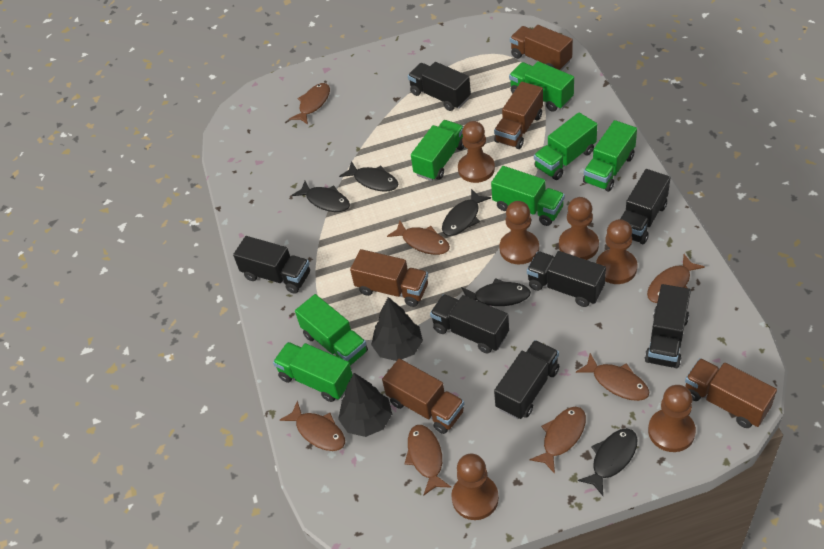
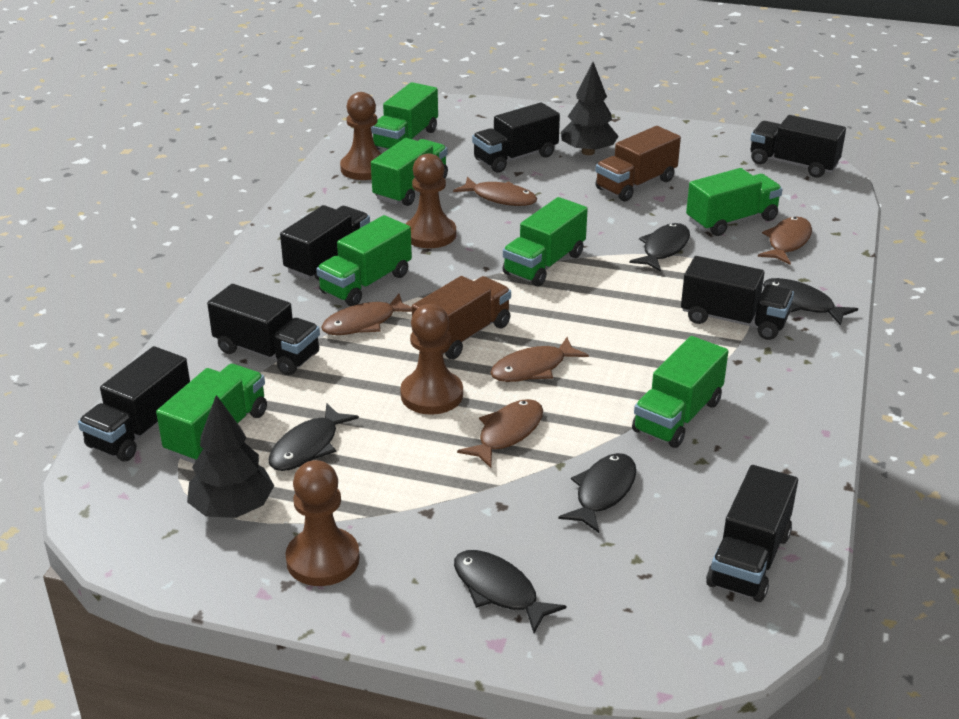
brown fish: 7 -> 5
brown pawn: 6 -> 4
brown truck: 5 -> 2

